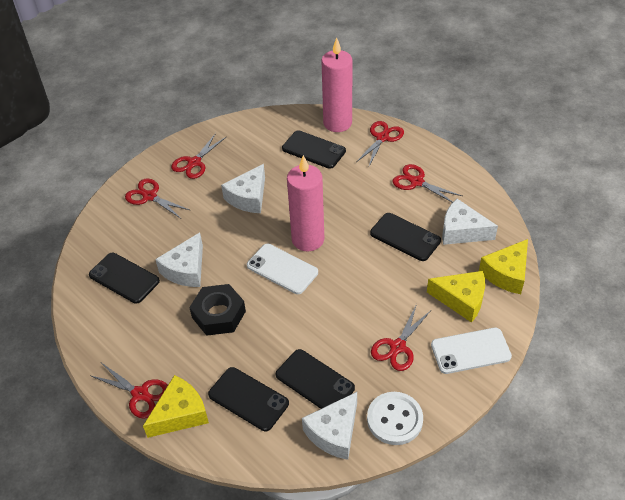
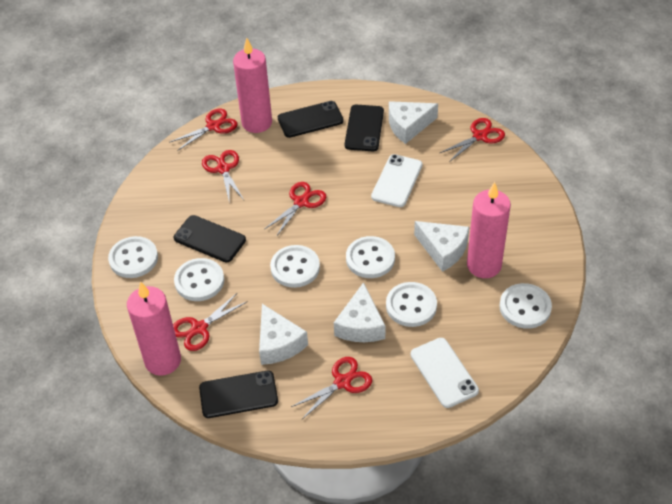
black nut: 1 -> 0
black phone: 5 -> 4
pink candle: 2 -> 3
white button: 1 -> 6
yellow cheese: 3 -> 0

